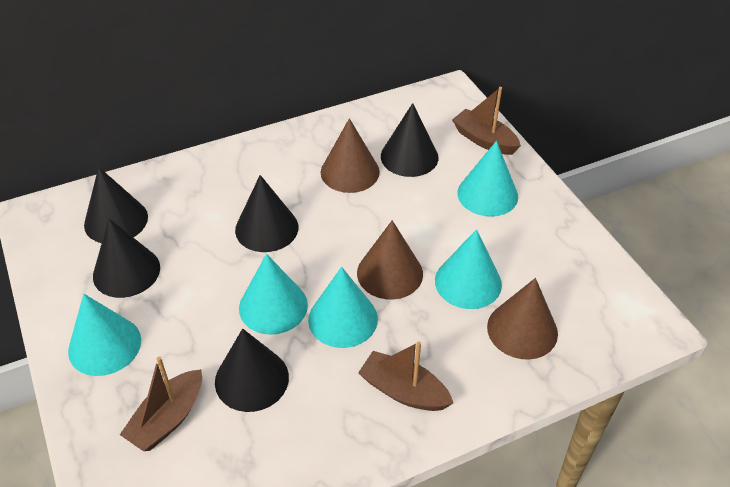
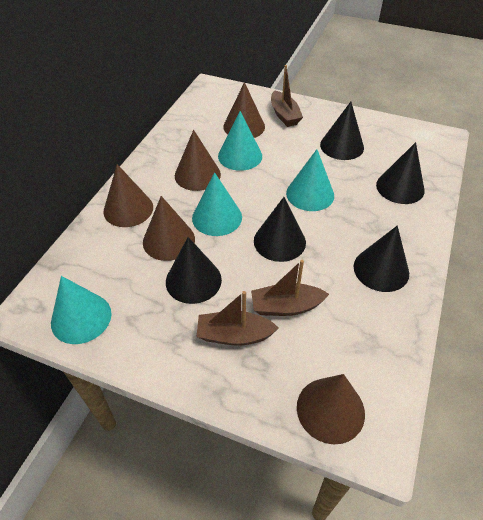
brown cone: 3 -> 5
turquoise cone: 5 -> 4

